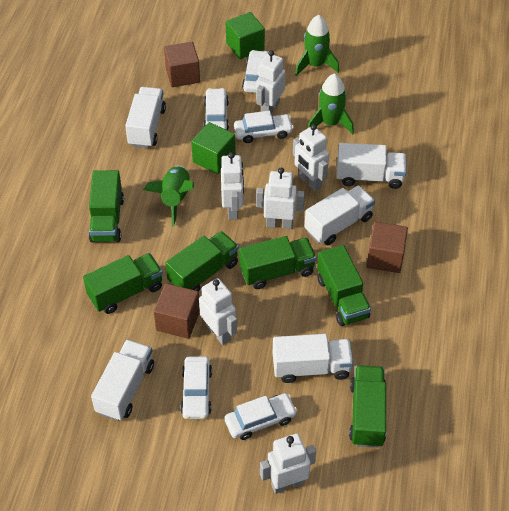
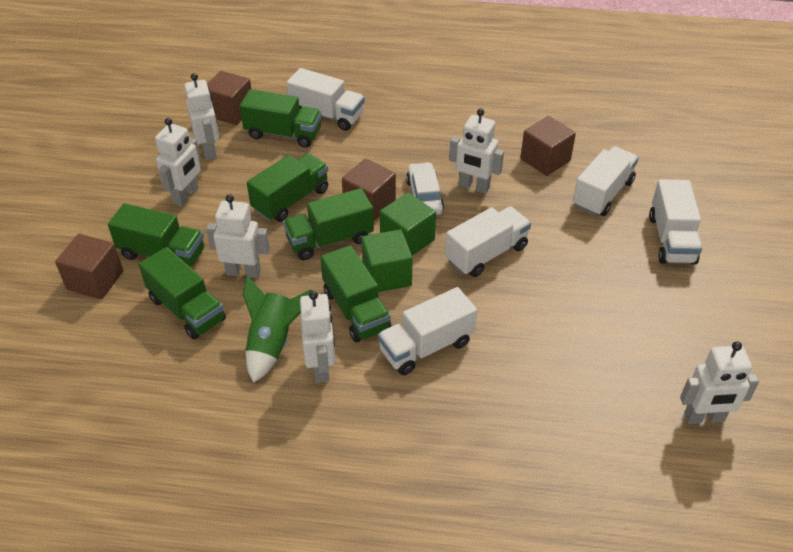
brown cube: 3 -> 4
green rocket: 3 -> 1
white car: 5 -> 1

